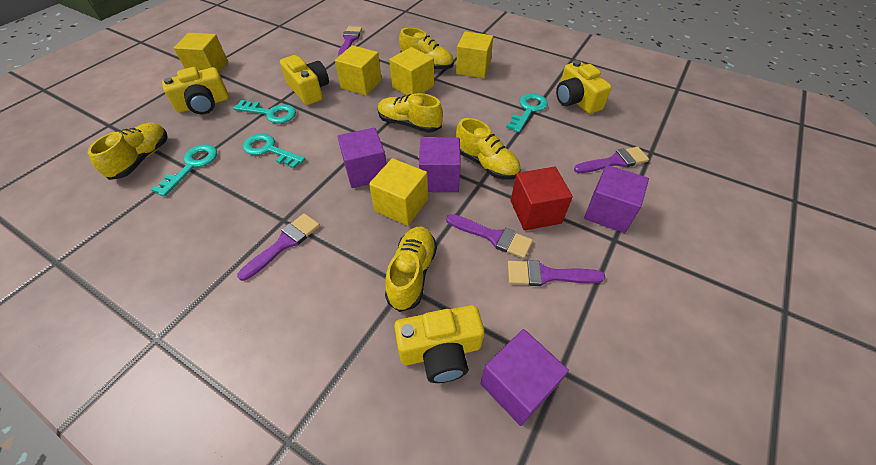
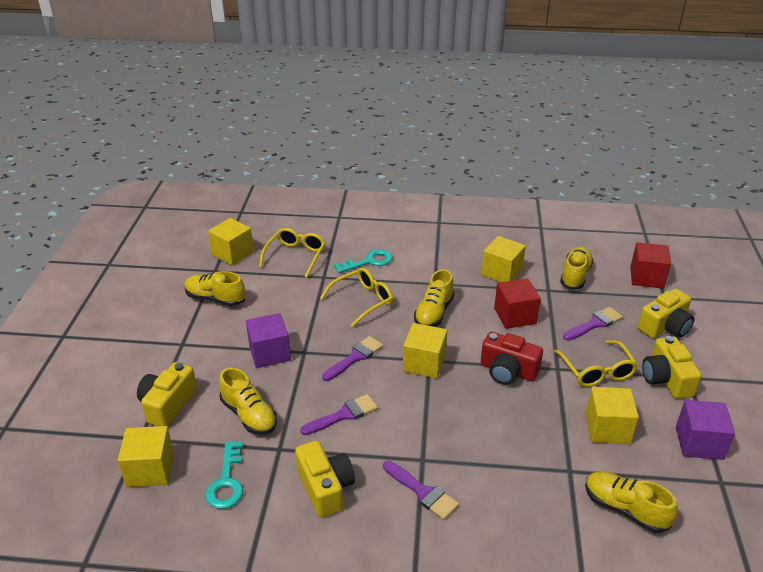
purple brush: 5 -> 4
purple cube: 4 -> 2
red camera: 0 -> 1
red cube: 1 -> 2
turquoise key: 4 -> 2
yellow glasses: 0 -> 3

